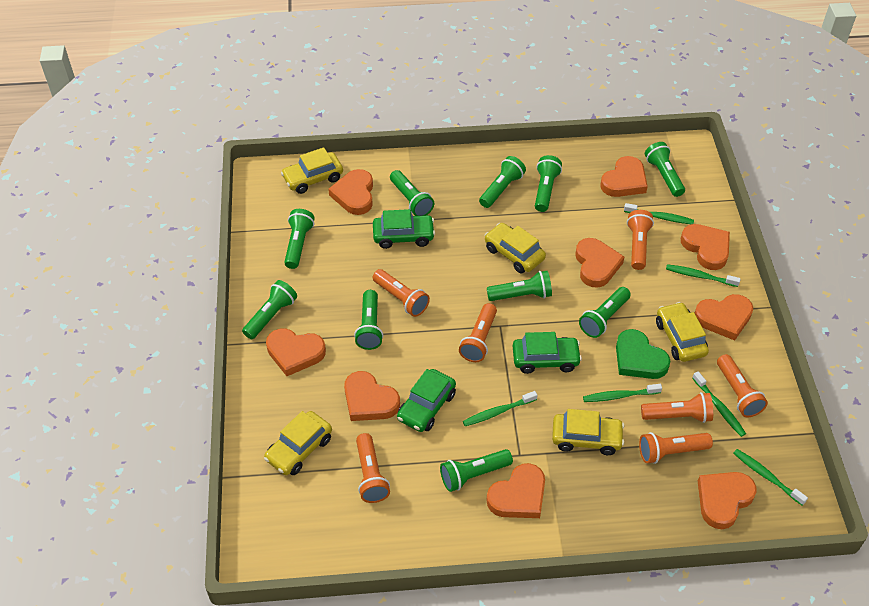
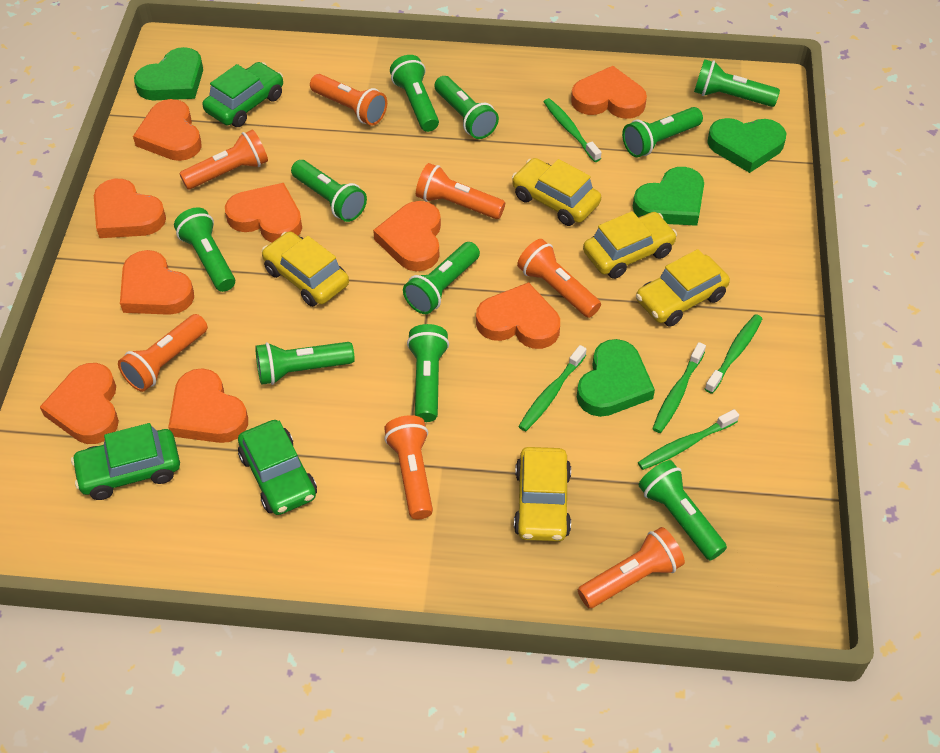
green heart: 1 -> 4
green toothbrush: 6 -> 5

